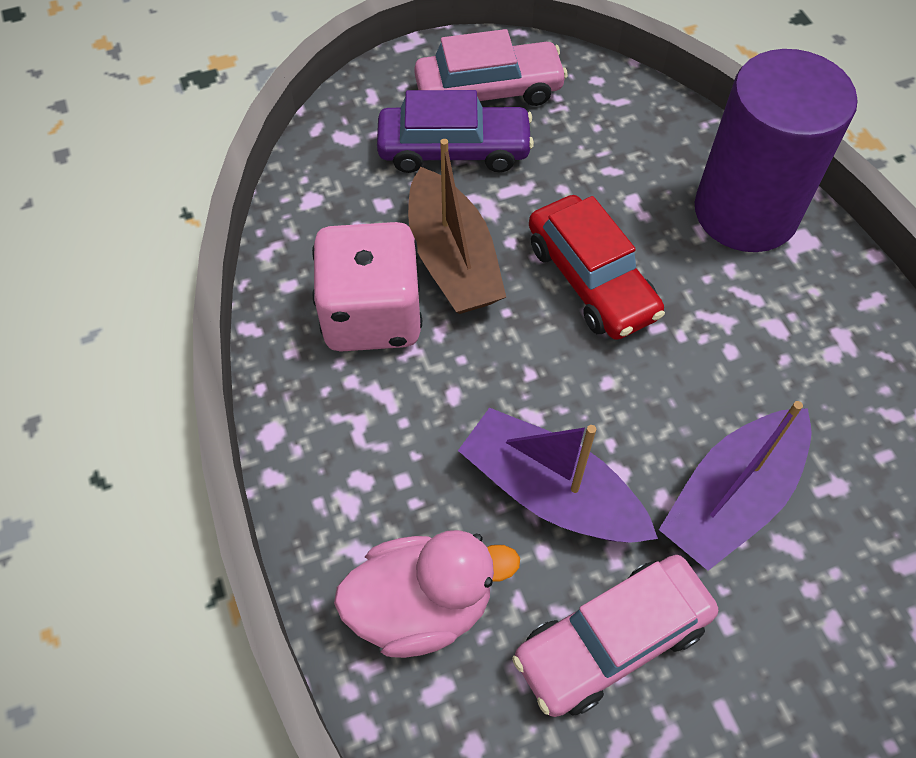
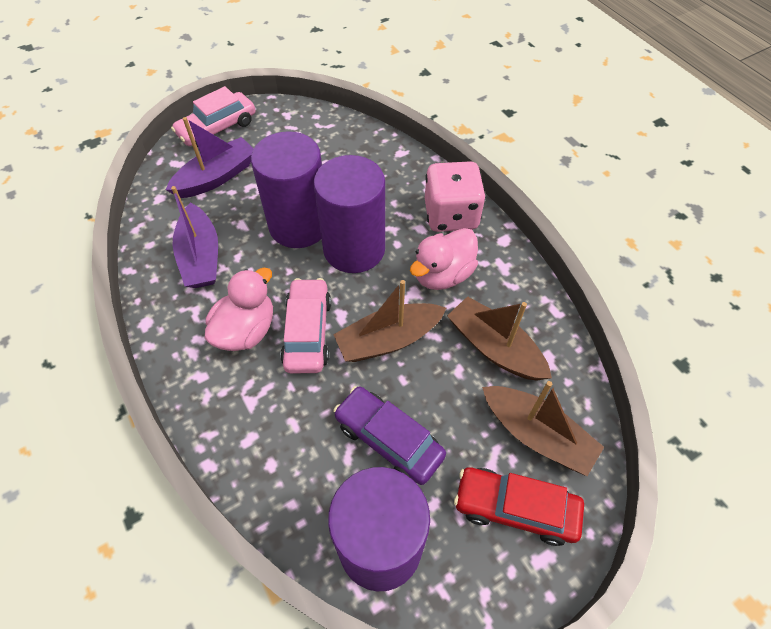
brown boat: 1 -> 3
pink duck: 1 -> 2
purple cylinder: 1 -> 3

